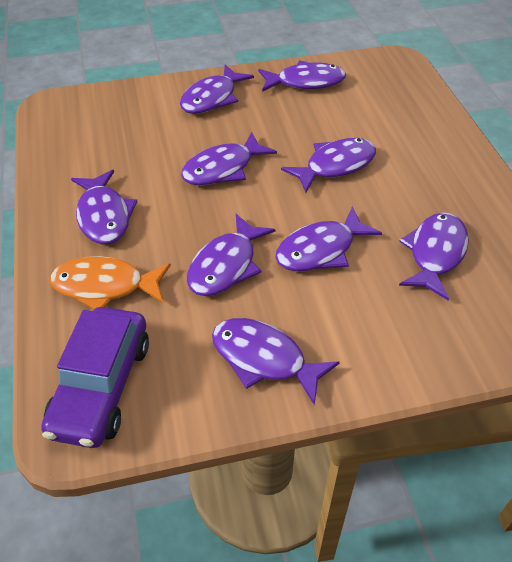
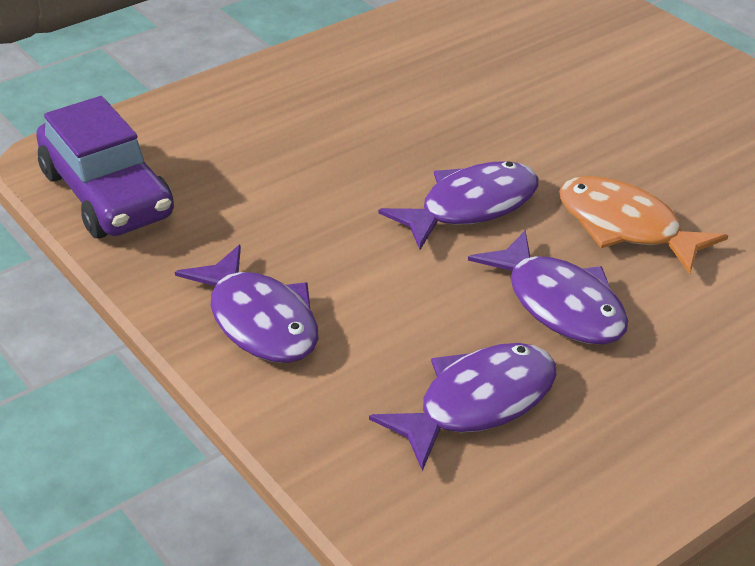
purple fish: 9 -> 4

